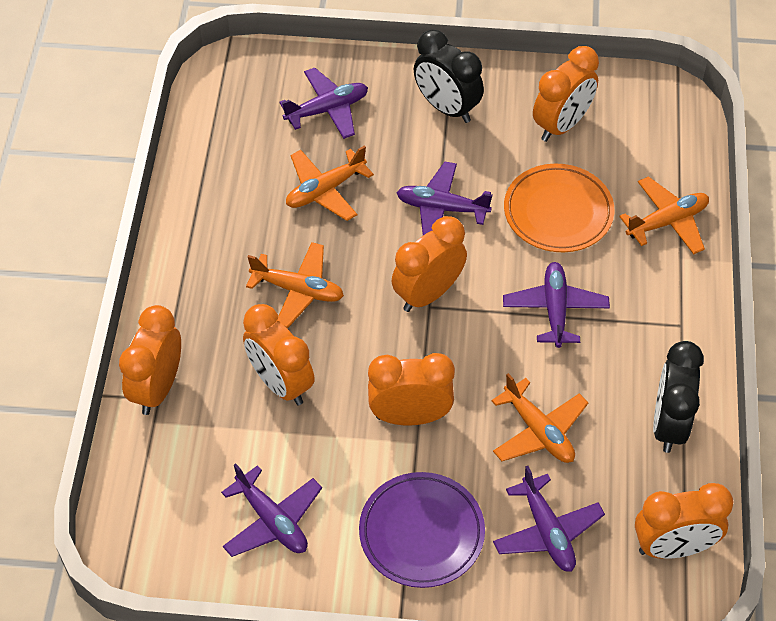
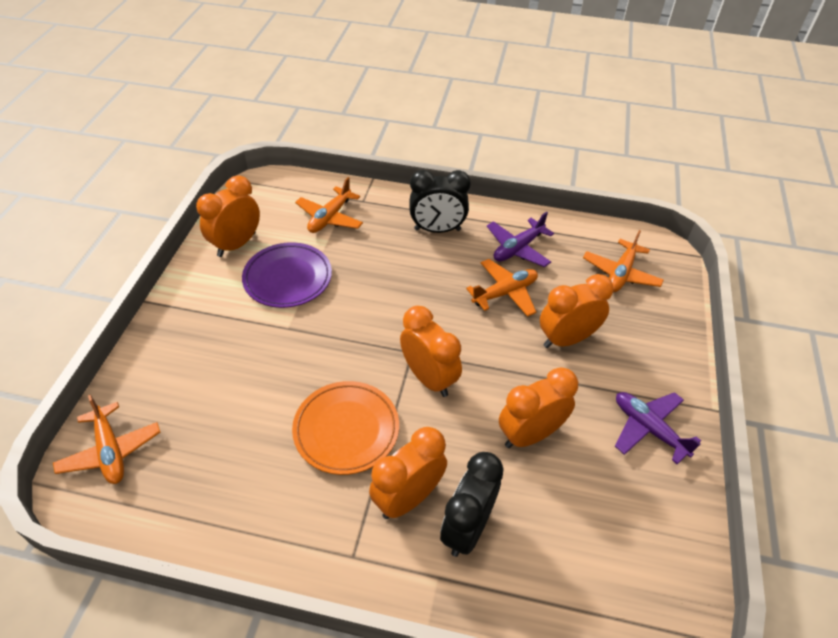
orange clock: 6 -> 5
purple plane: 5 -> 2

